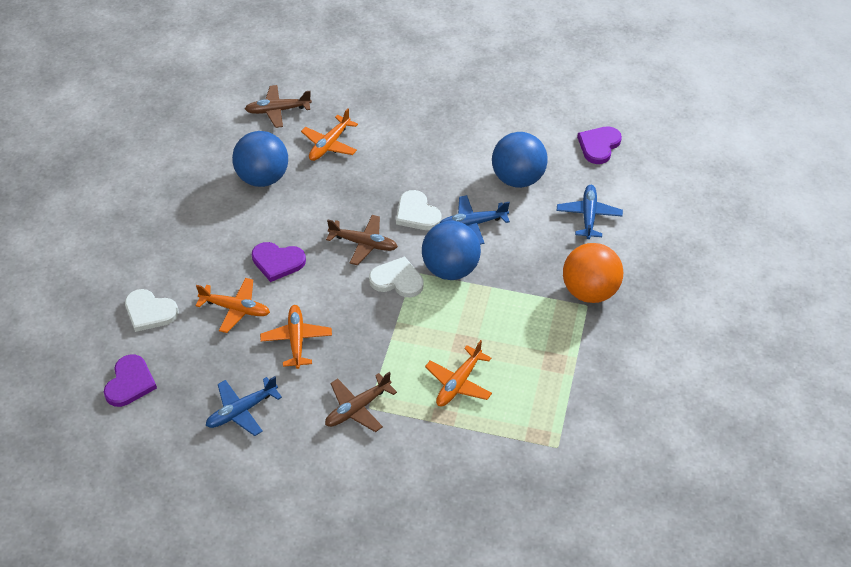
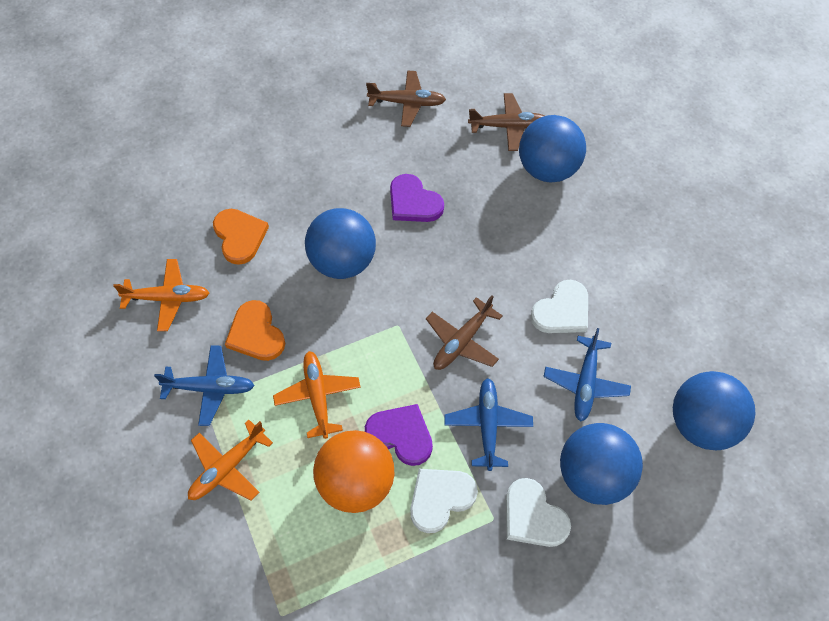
blue ball: 3 -> 4
orange heart: 0 -> 2
orange plane: 4 -> 3
purple heart: 3 -> 2

